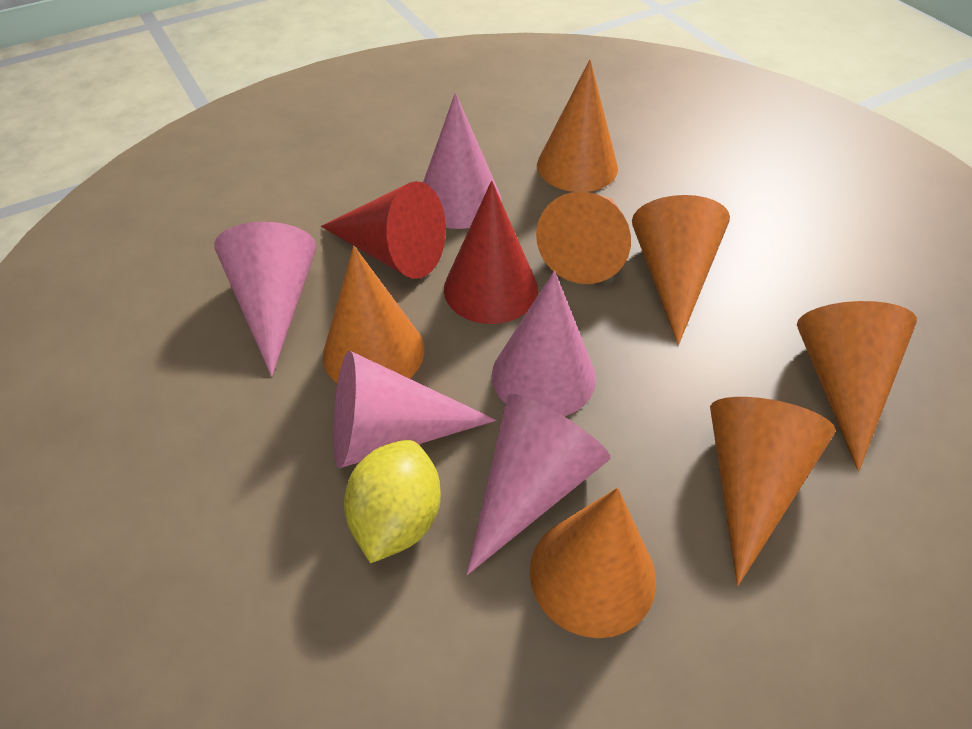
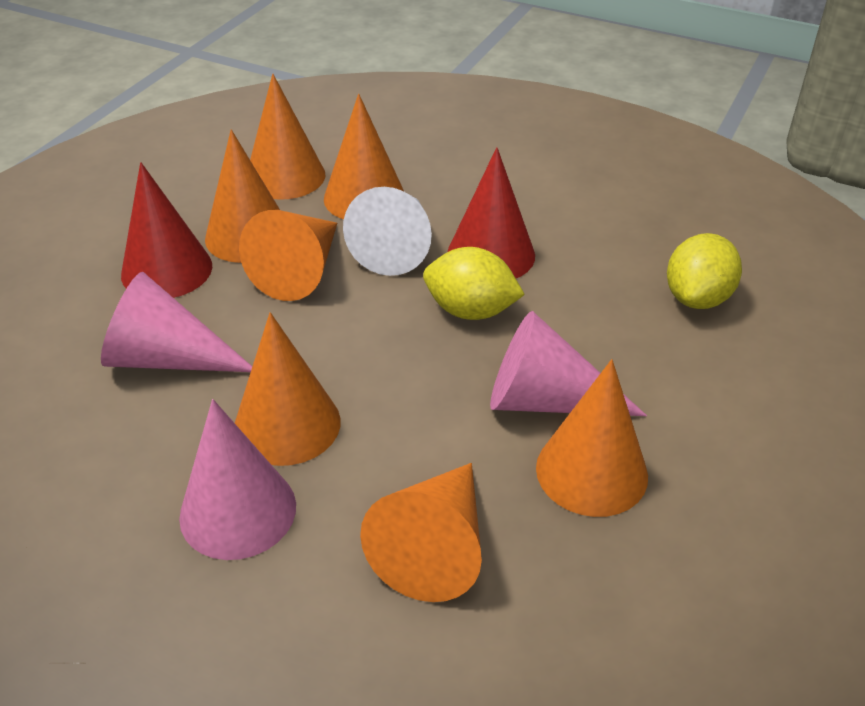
pink cone: 5 -> 3
white cone: 0 -> 1
yellow lemon: 1 -> 2

